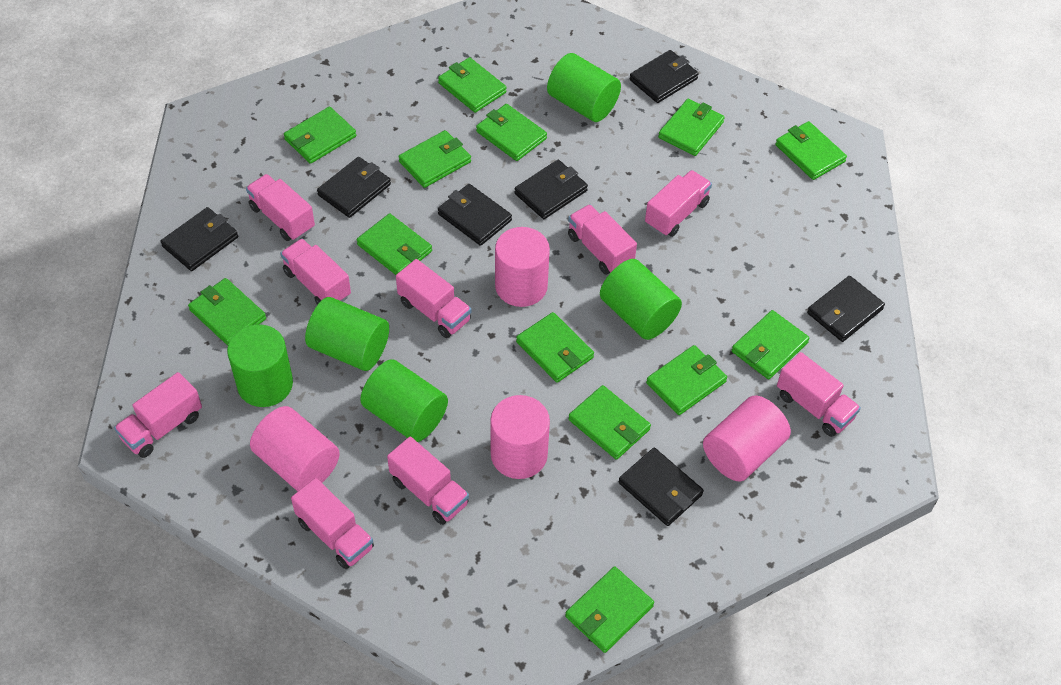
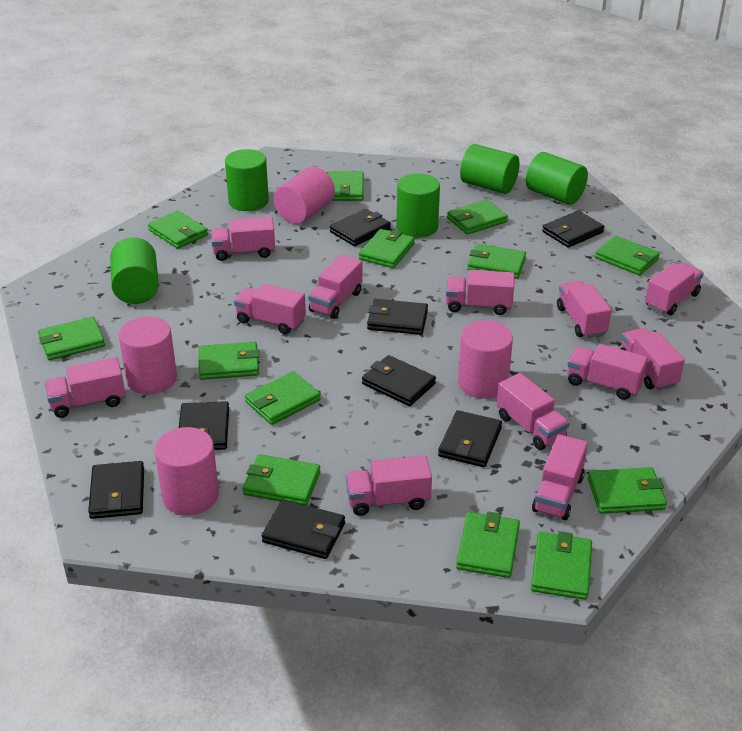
black wallet: 7 -> 8
pink truck: 9 -> 12

